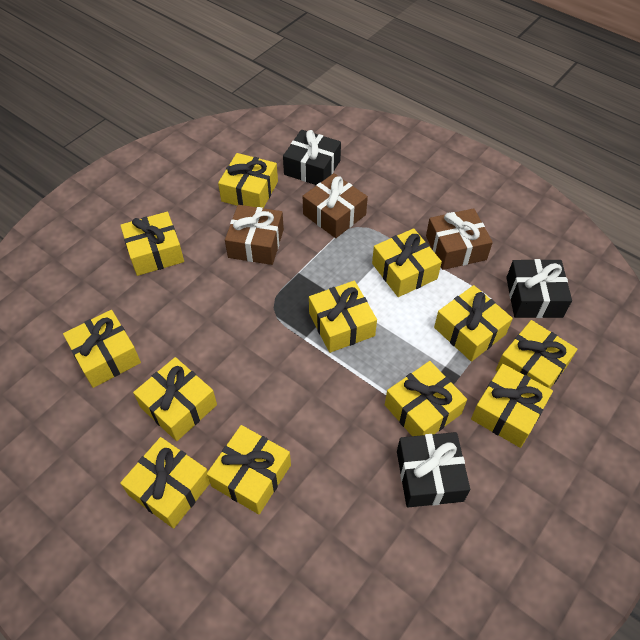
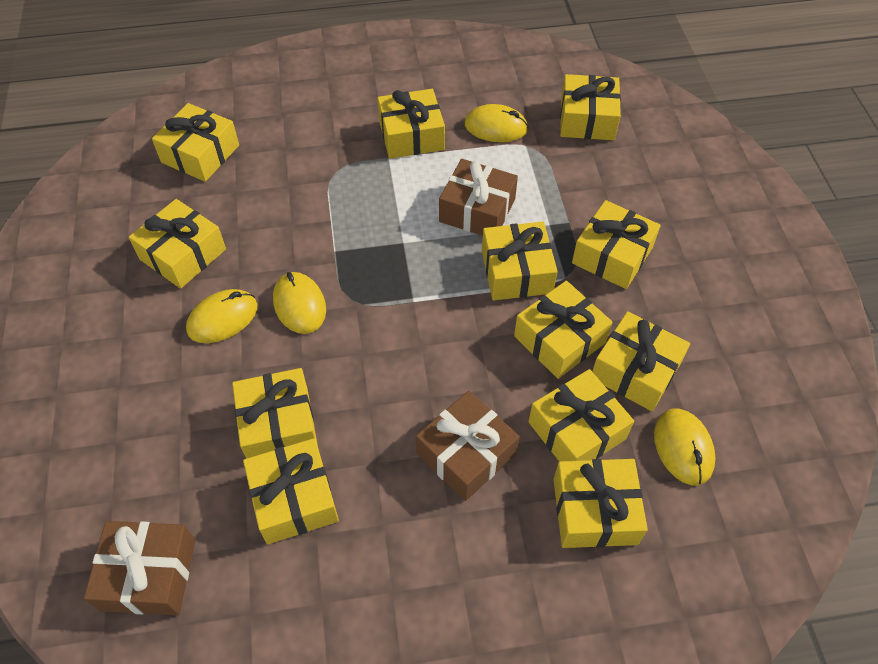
black gift: 3 -> 0
yellow mouse: 0 -> 4

